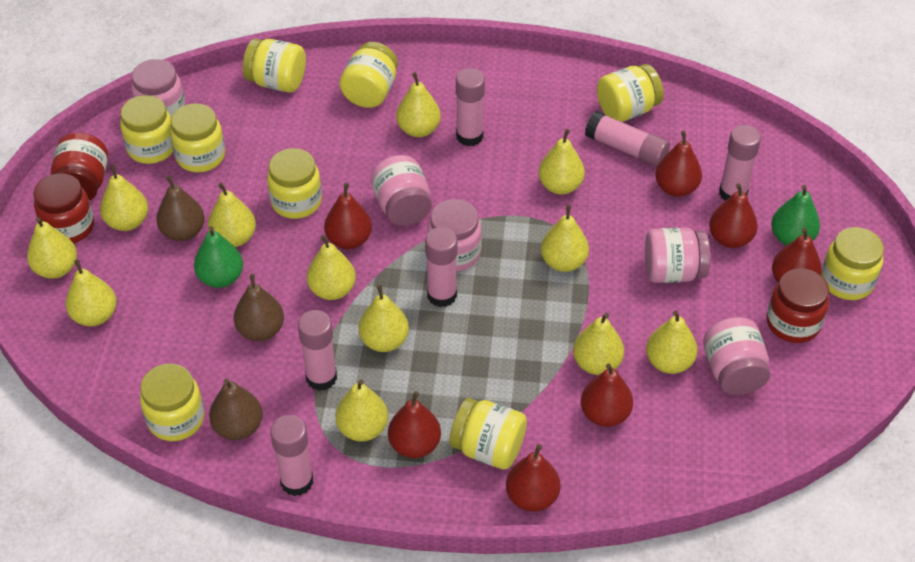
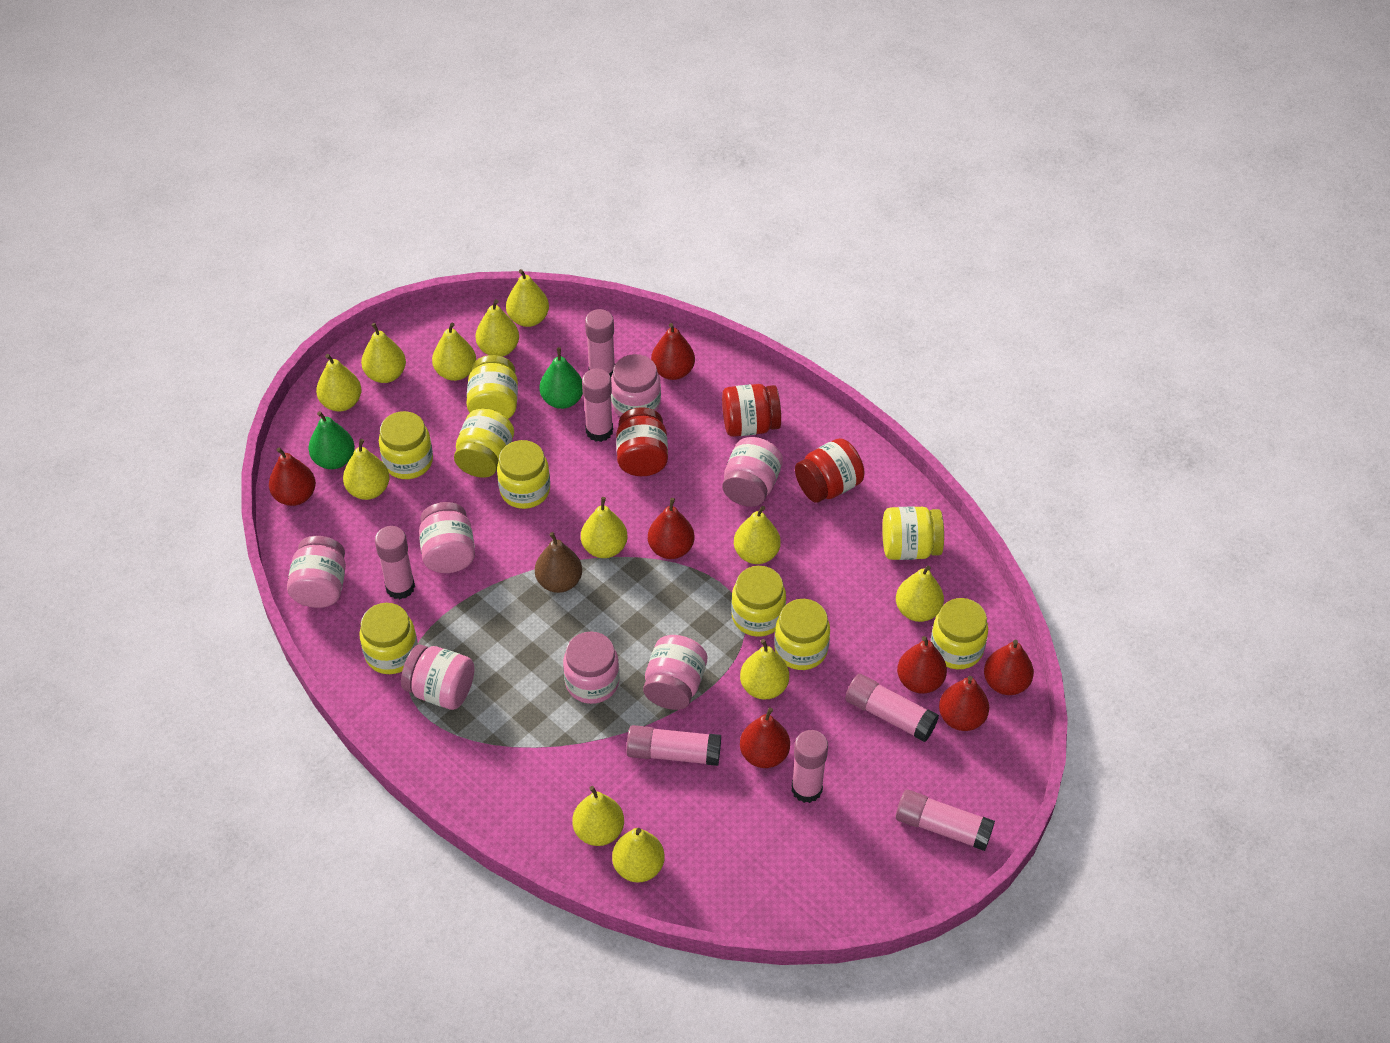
brown pear: 3 -> 1
pink glue stick: 6 -> 7
pink jar: 5 -> 7

